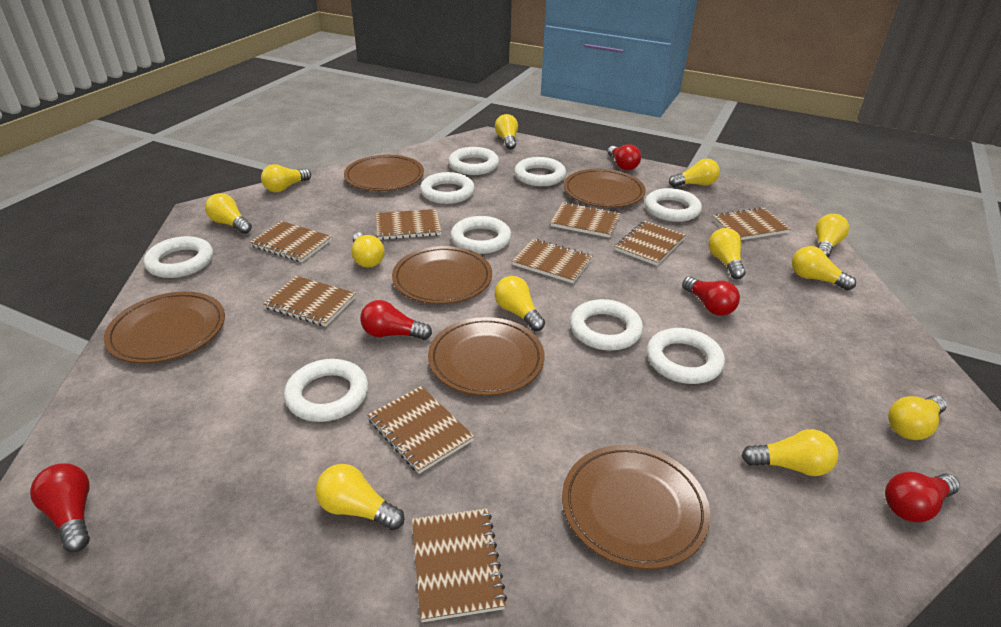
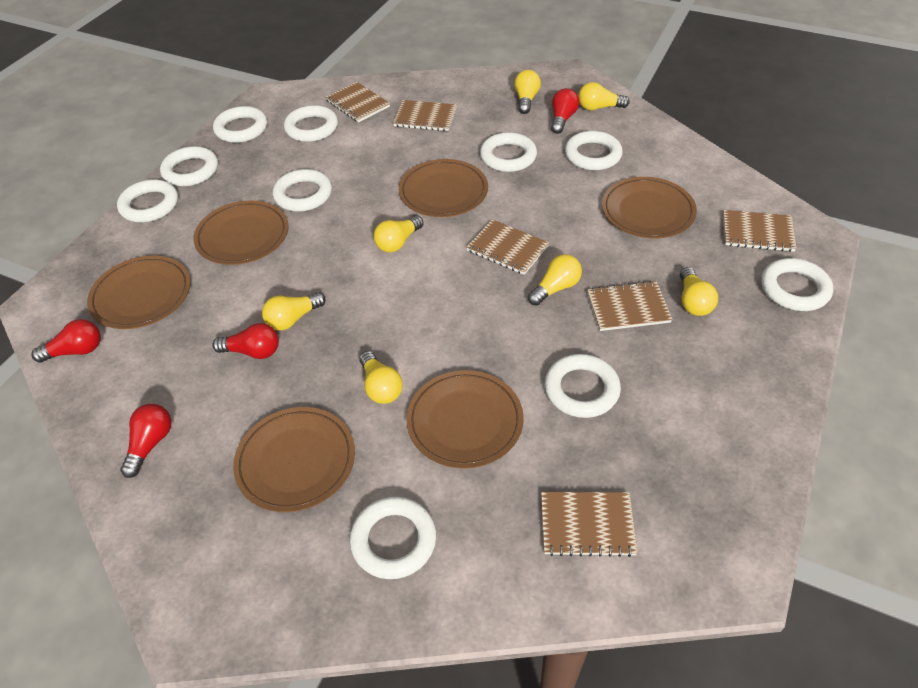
brown notebook: 9 -> 6
red light bulb: 5 -> 4
white ring: 9 -> 10
yellow light bulb: 12 -> 7

